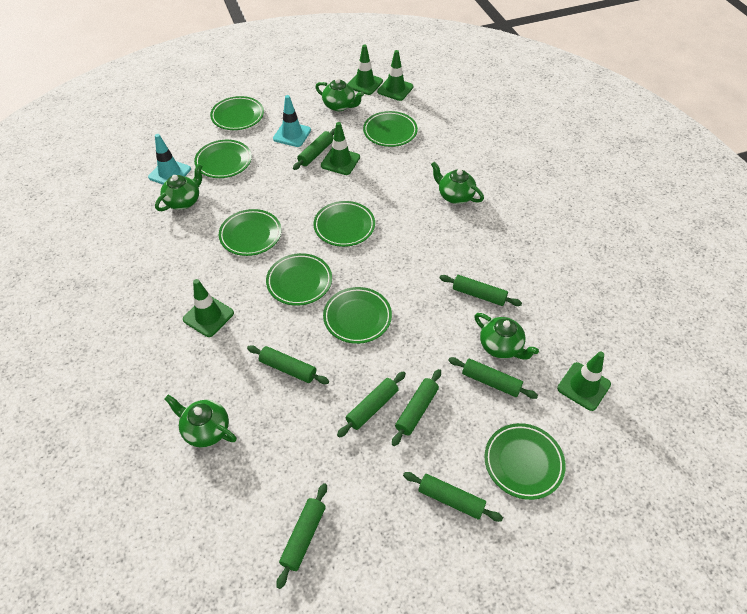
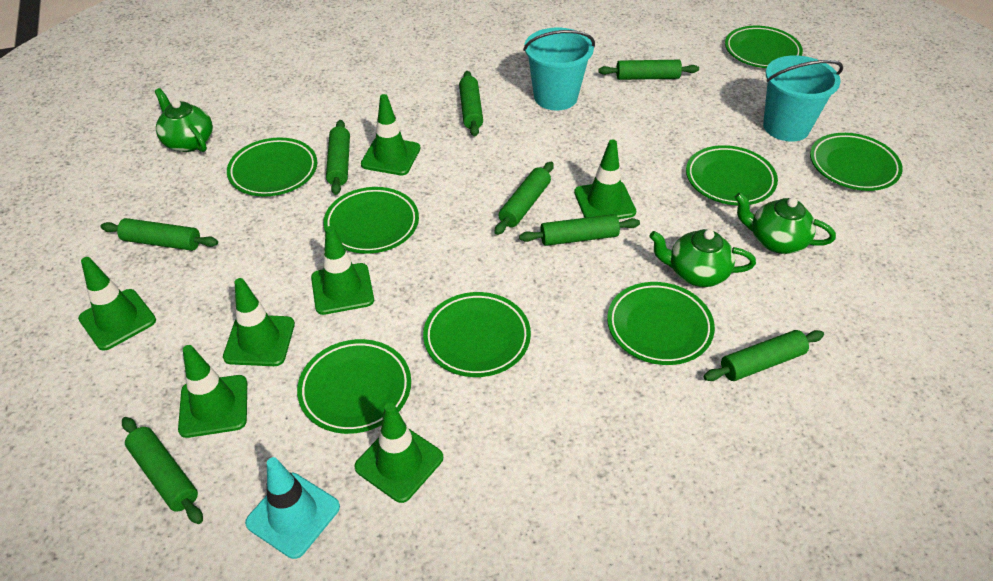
green teapot: 5 -> 3
green traffic cone: 5 -> 7
turquoise bucket: 0 -> 2
turquoise traffic cone: 2 -> 1

